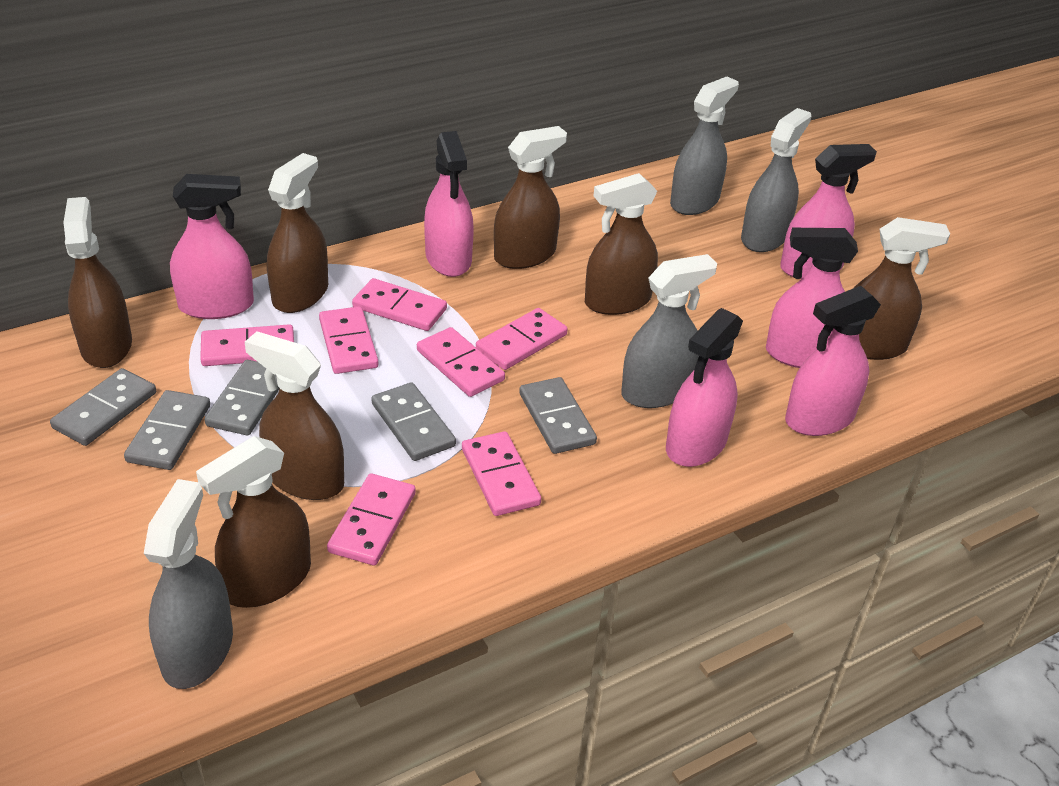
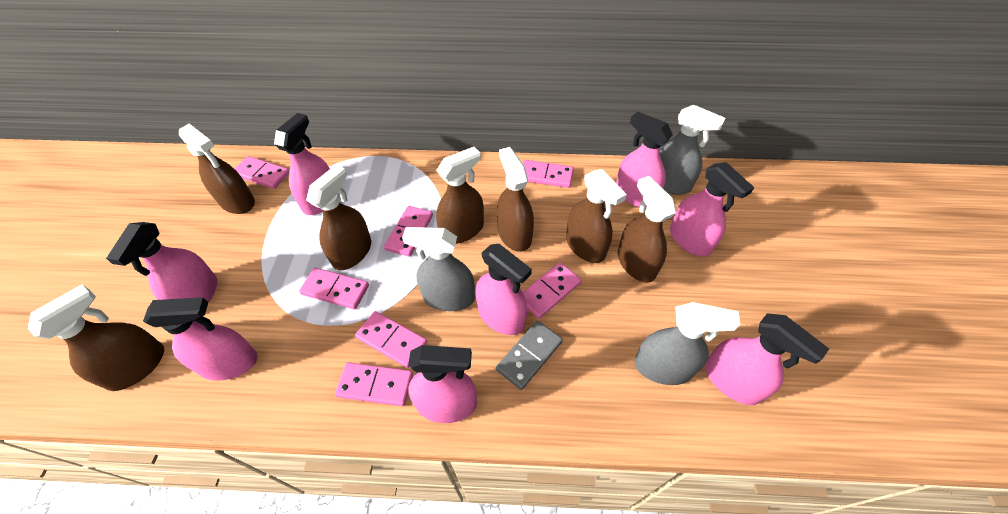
grey domino: 5 -> 1
grey spray bottle: 4 -> 3
pink spray bottle: 6 -> 8

